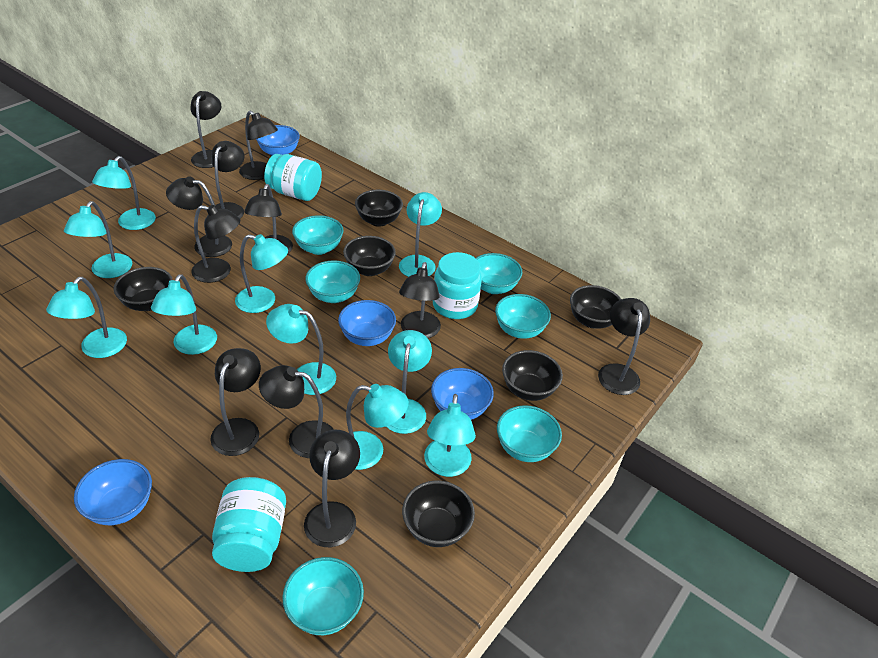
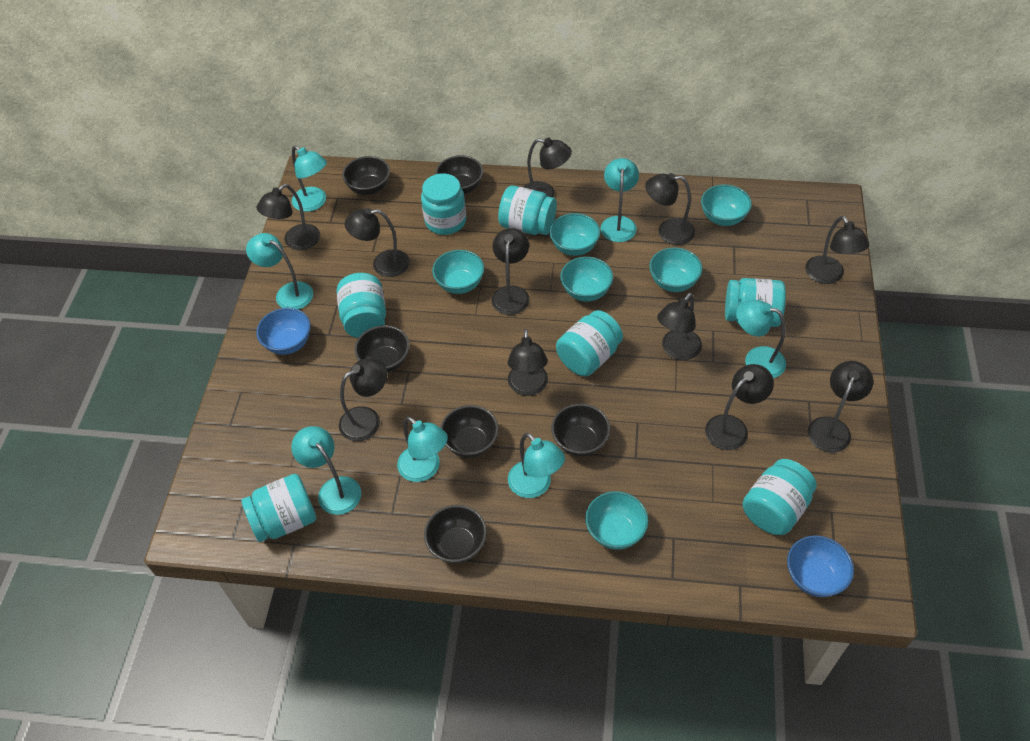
blue bowl: 4 -> 2
turquoise jar: 3 -> 7
turquoise lamp: 10 -> 7

